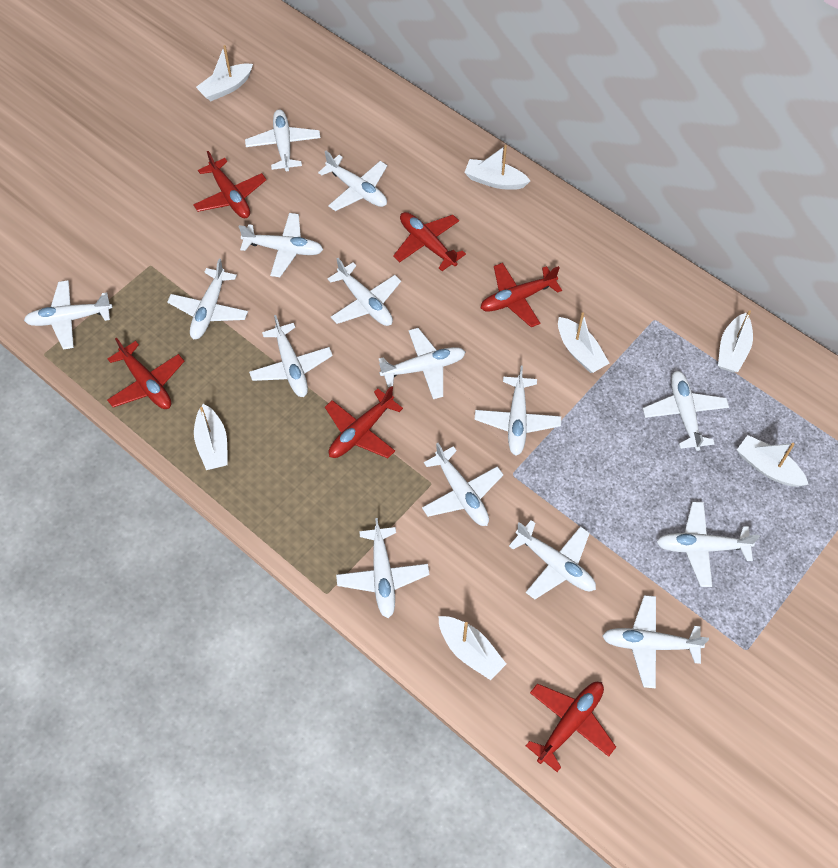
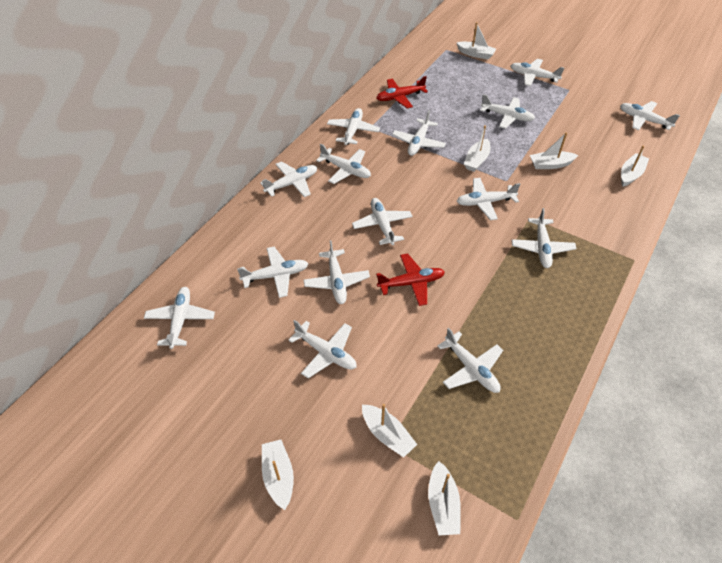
red plane: 6 -> 2

